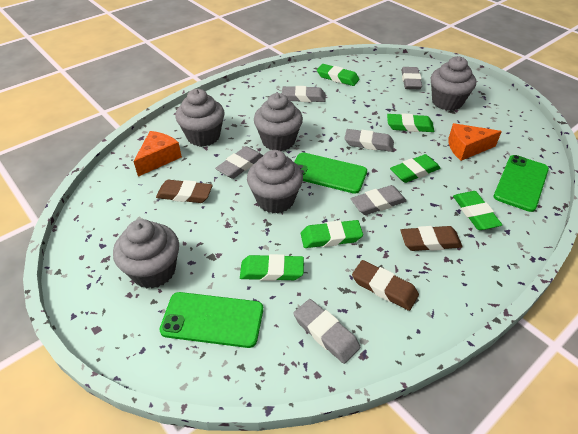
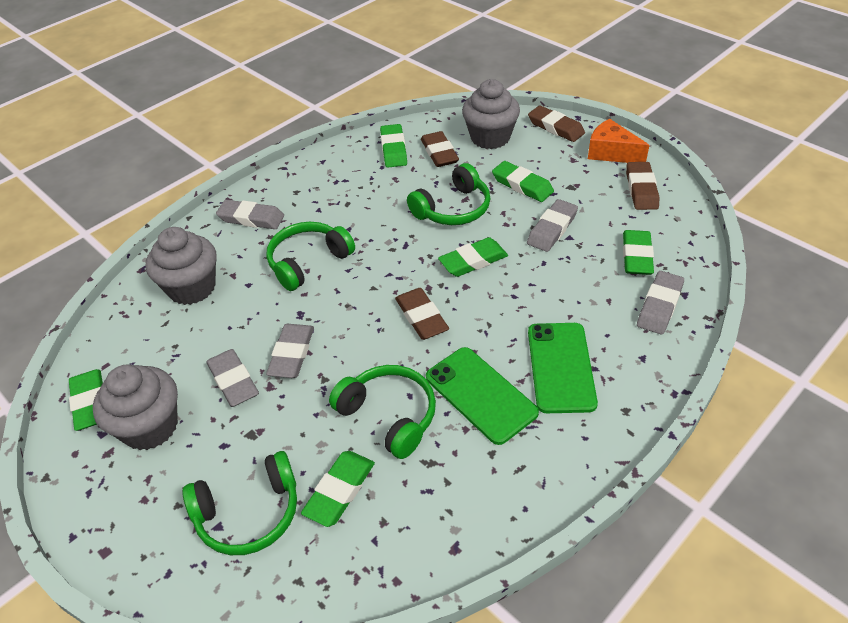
brown eraser: 3 -> 4
green headphones: 0 -> 4
green phone: 3 -> 2
grey cupcake: 5 -> 3
grey eraser: 6 -> 5
orange cheese: 2 -> 1

